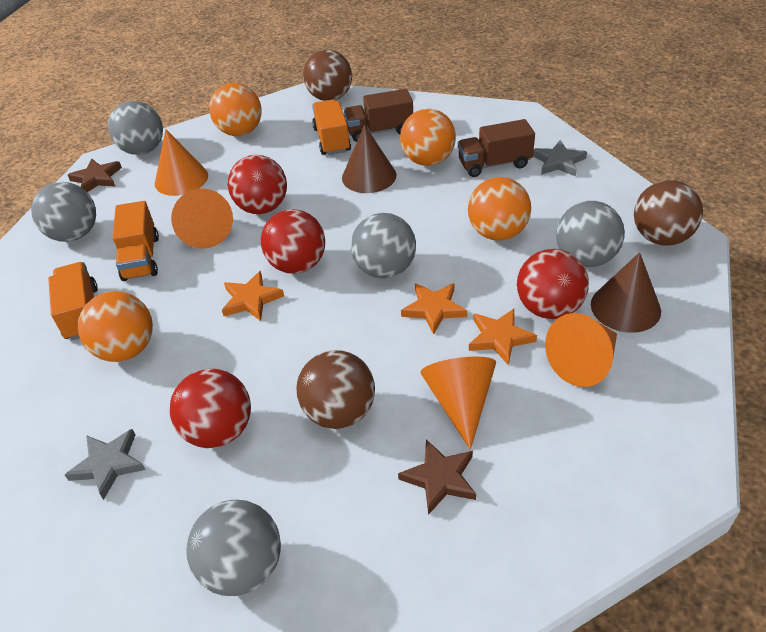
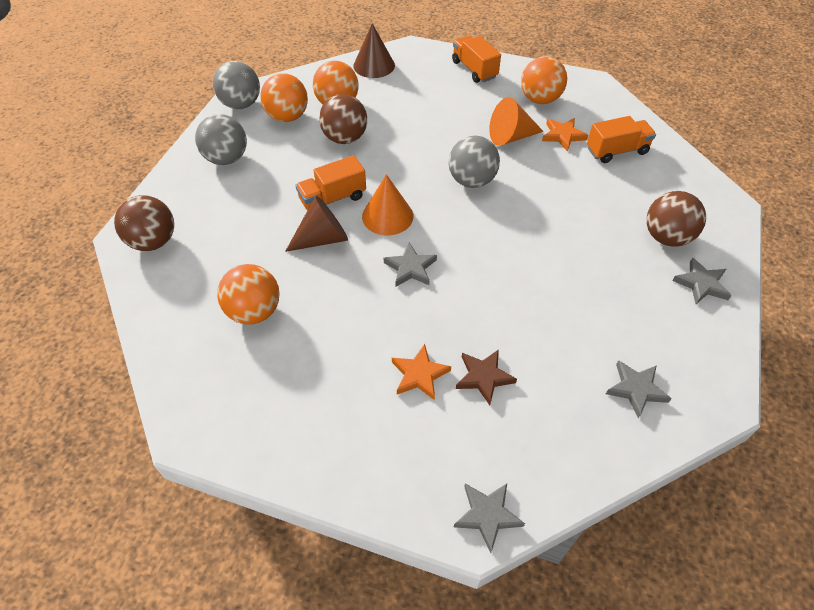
brown star: 2 -> 1
brown truck: 2 -> 0
grey ball: 5 -> 3
grey star: 2 -> 4
orange cone: 4 -> 2
orange star: 3 -> 2
red ball: 4 -> 0

